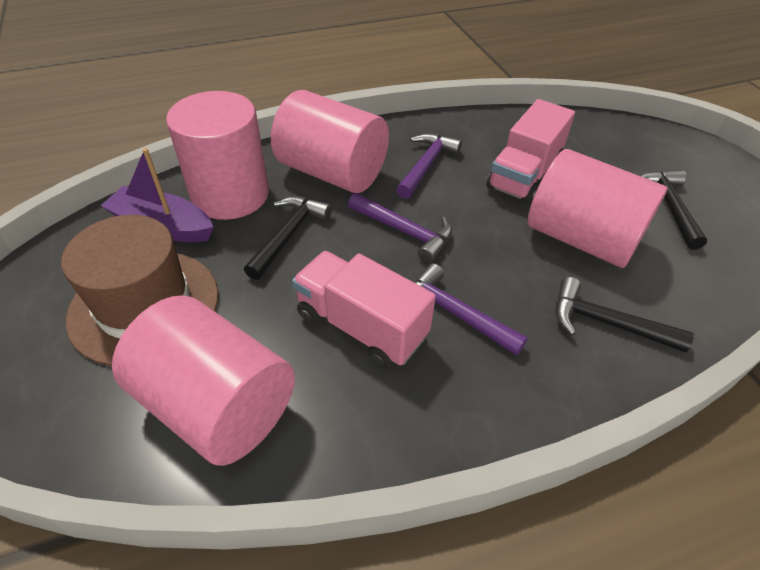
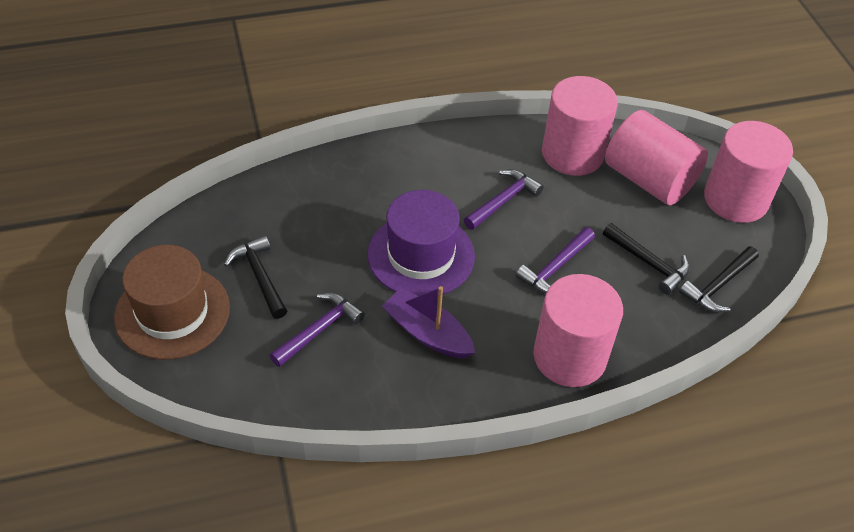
pink truck: 2 -> 0
purple hat: 0 -> 1

